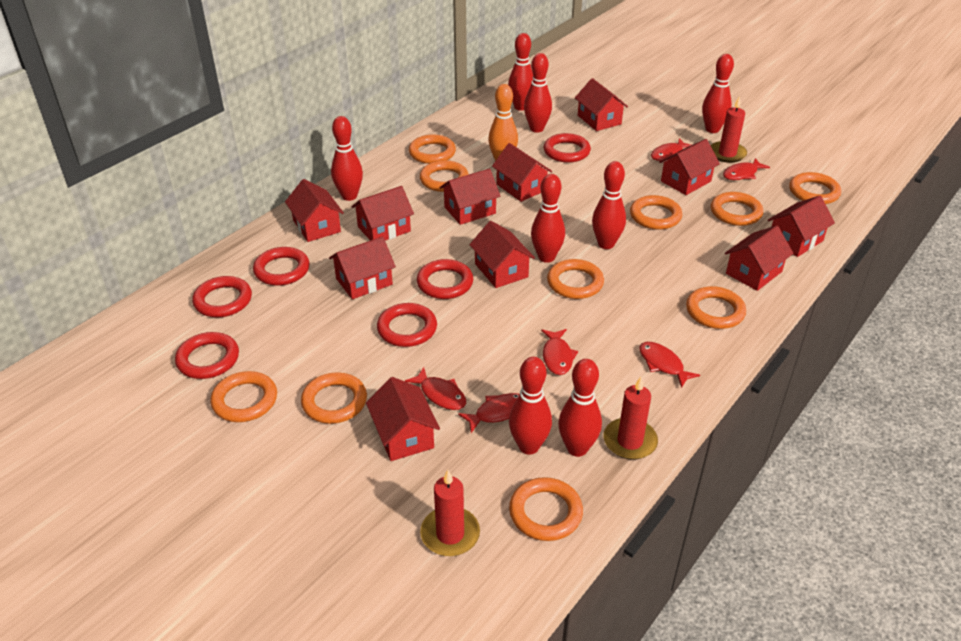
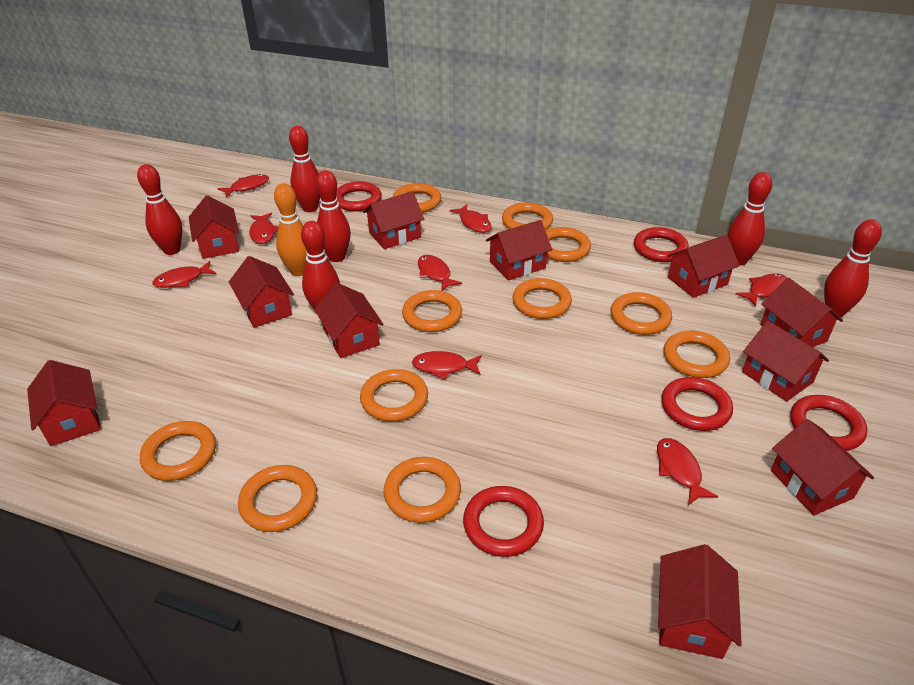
orange ring: 10 -> 11
red bowling pin: 8 -> 6
red candle: 3 -> 0
red fish: 6 -> 8
red ring: 6 -> 5

